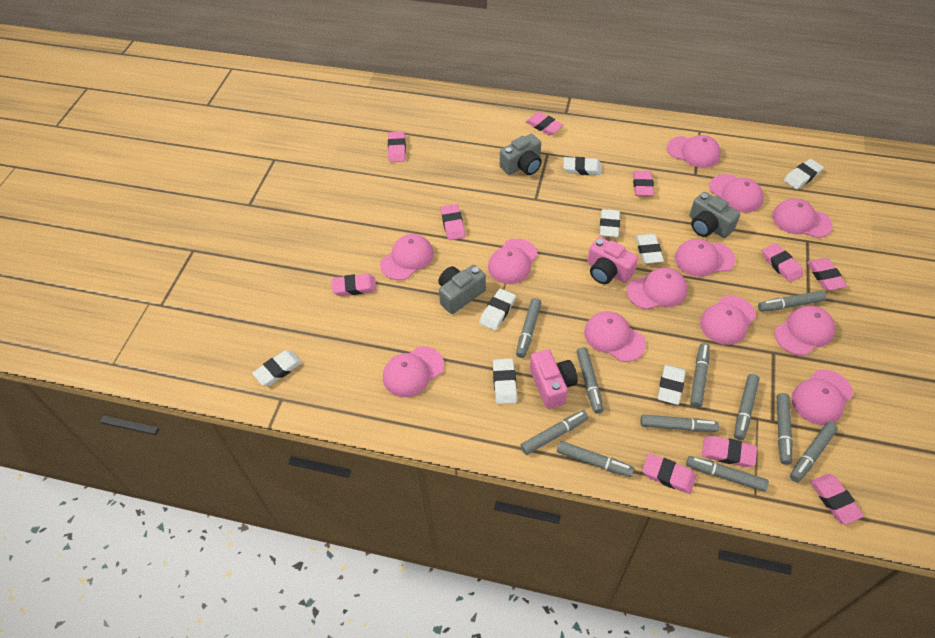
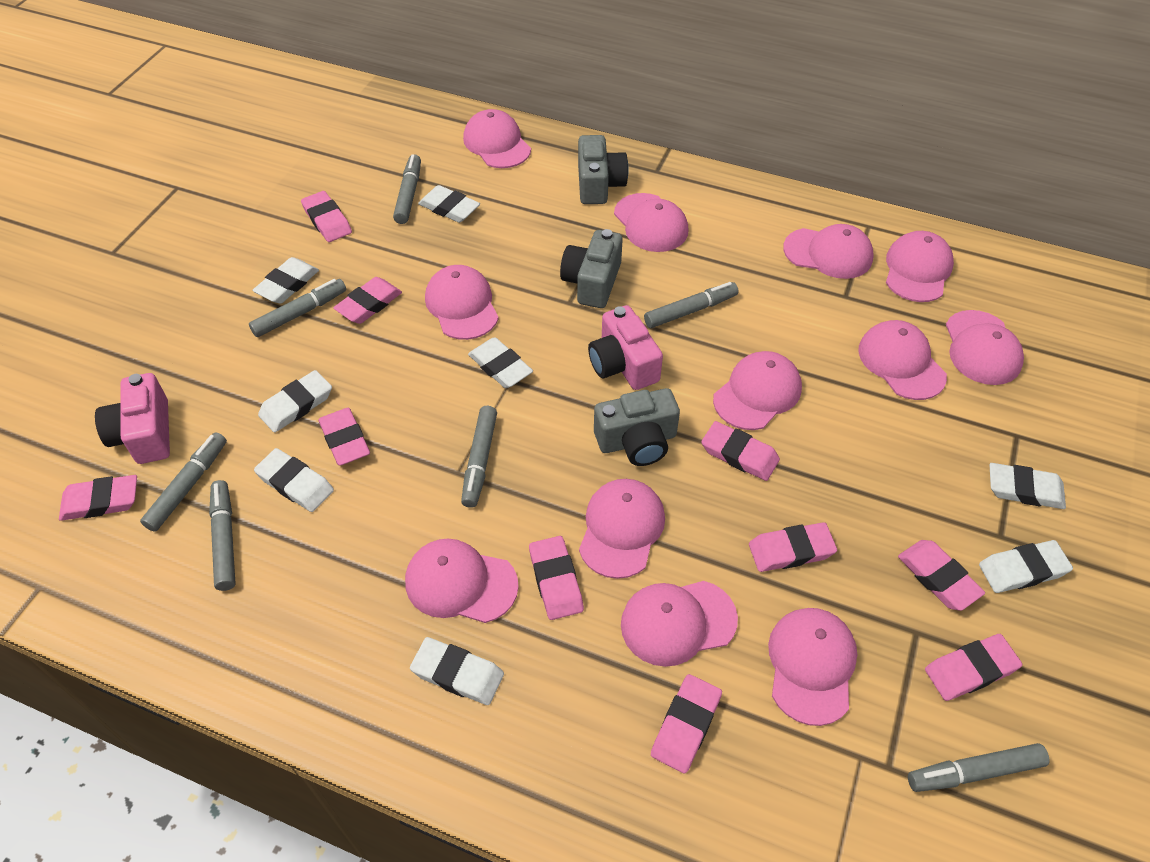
grey marker: 11 -> 7

